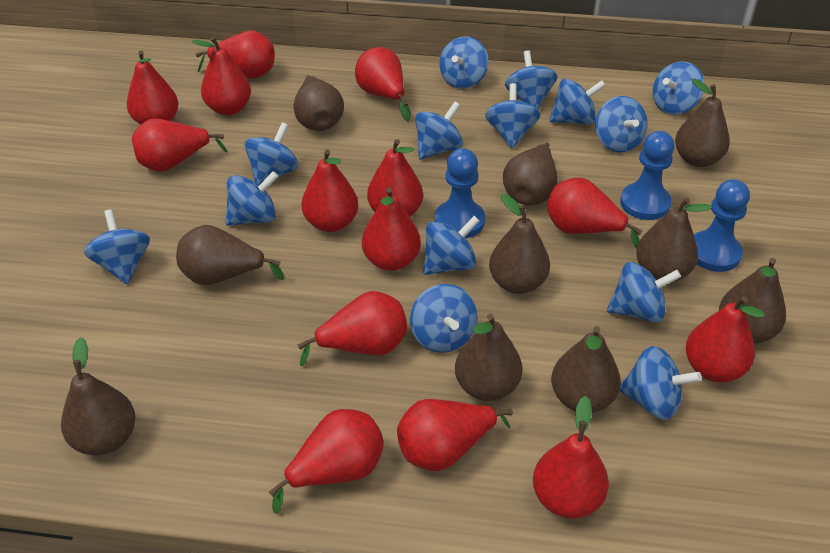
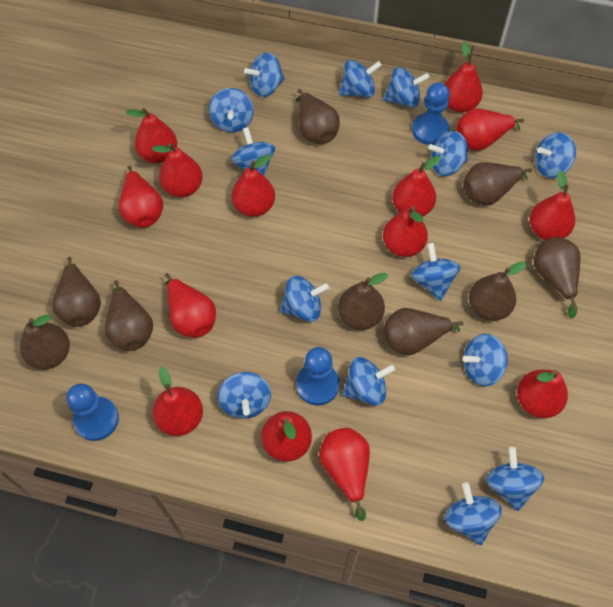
brown pear: 10 -> 9

